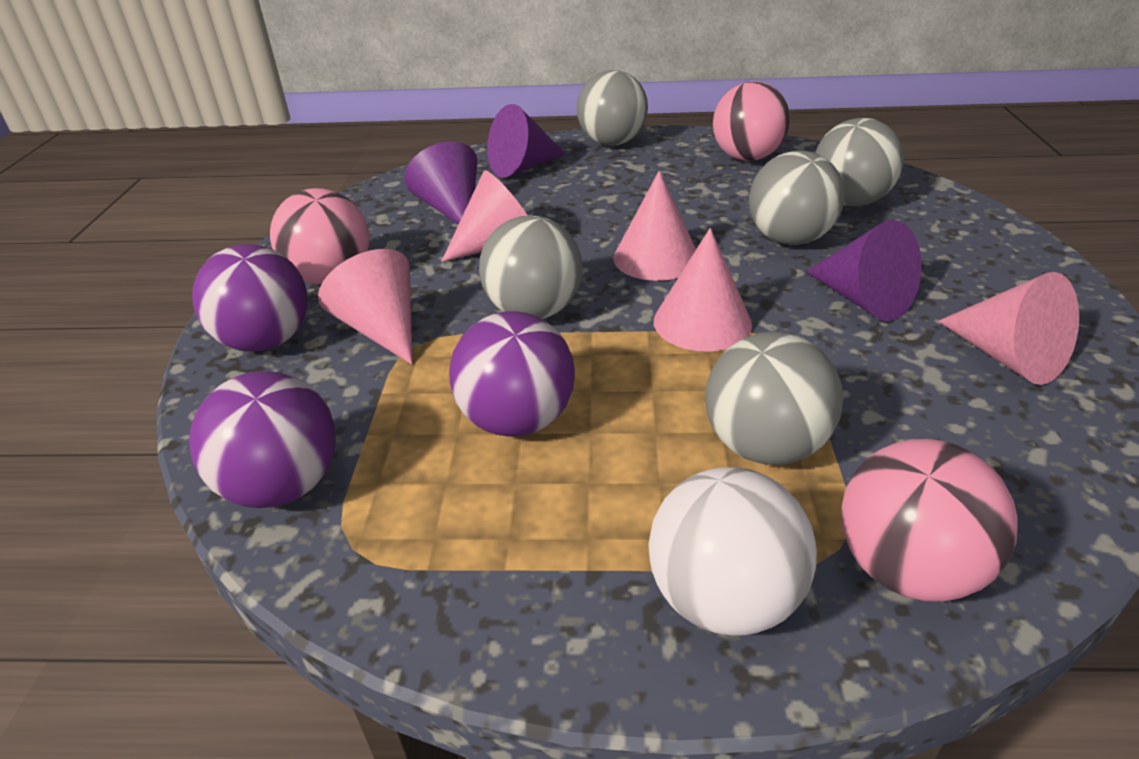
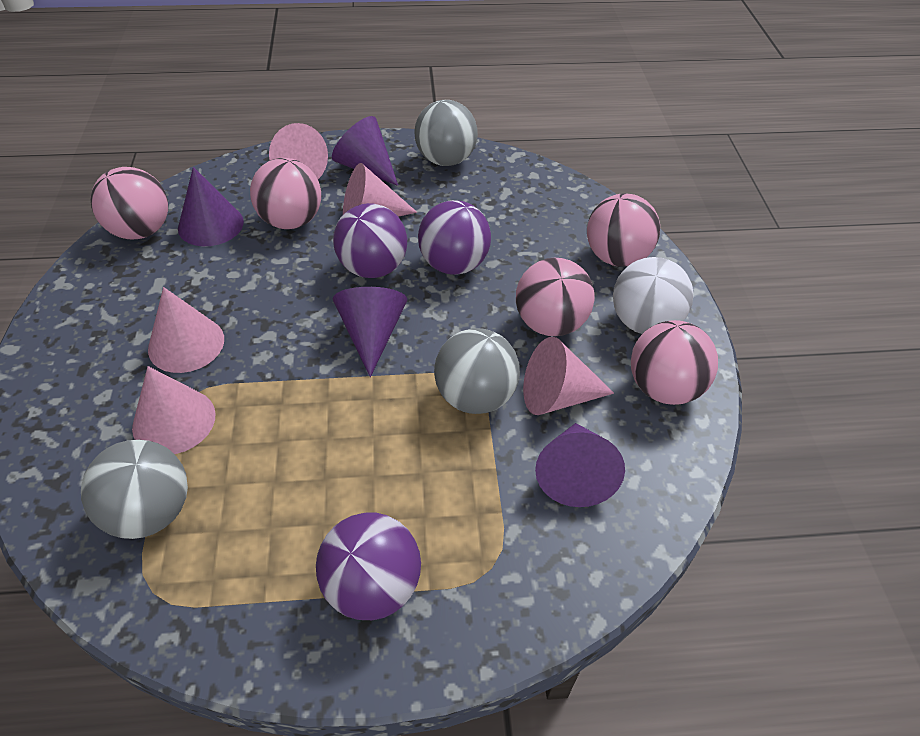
grey ball: 5 -> 3
pink ball: 3 -> 5
purple cone: 3 -> 4

